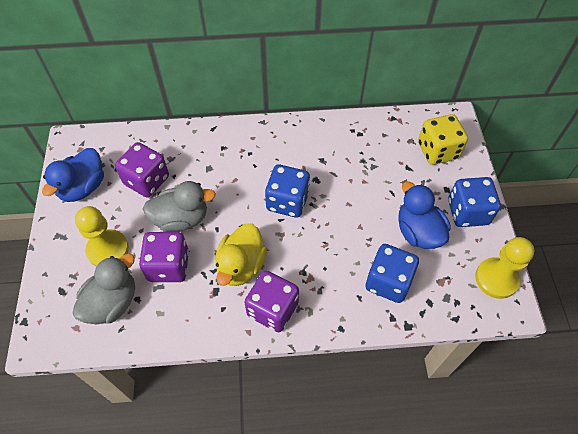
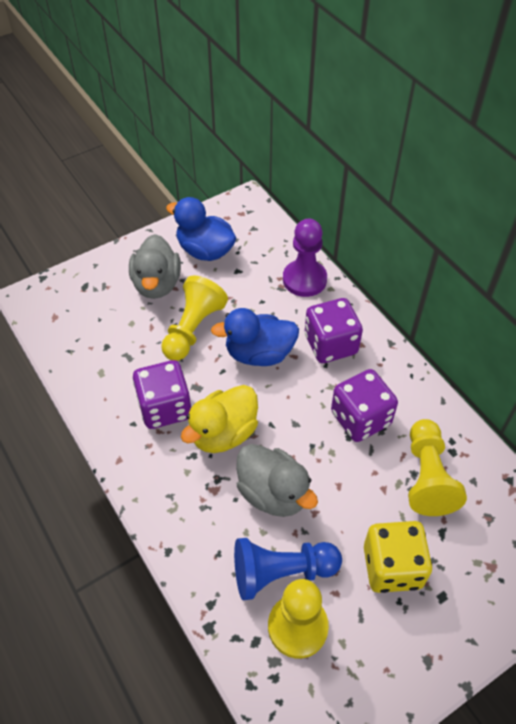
blue dice: 3 -> 0
blue pawn: 0 -> 1
purple pawn: 0 -> 1
yellow pawn: 2 -> 3

